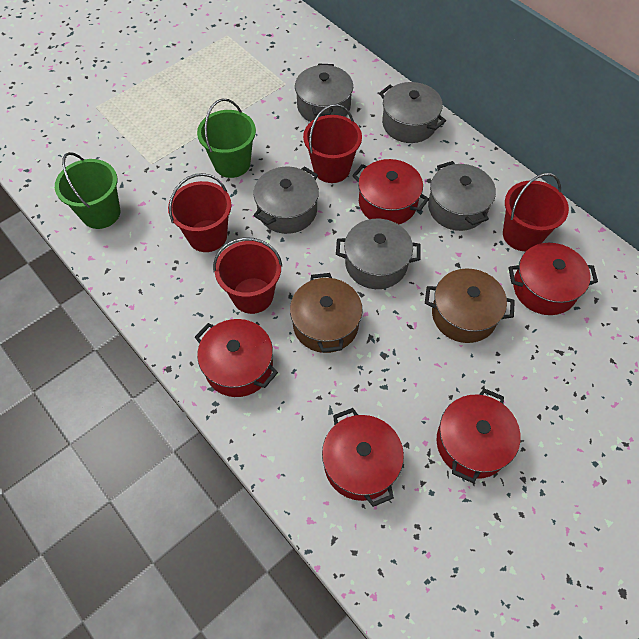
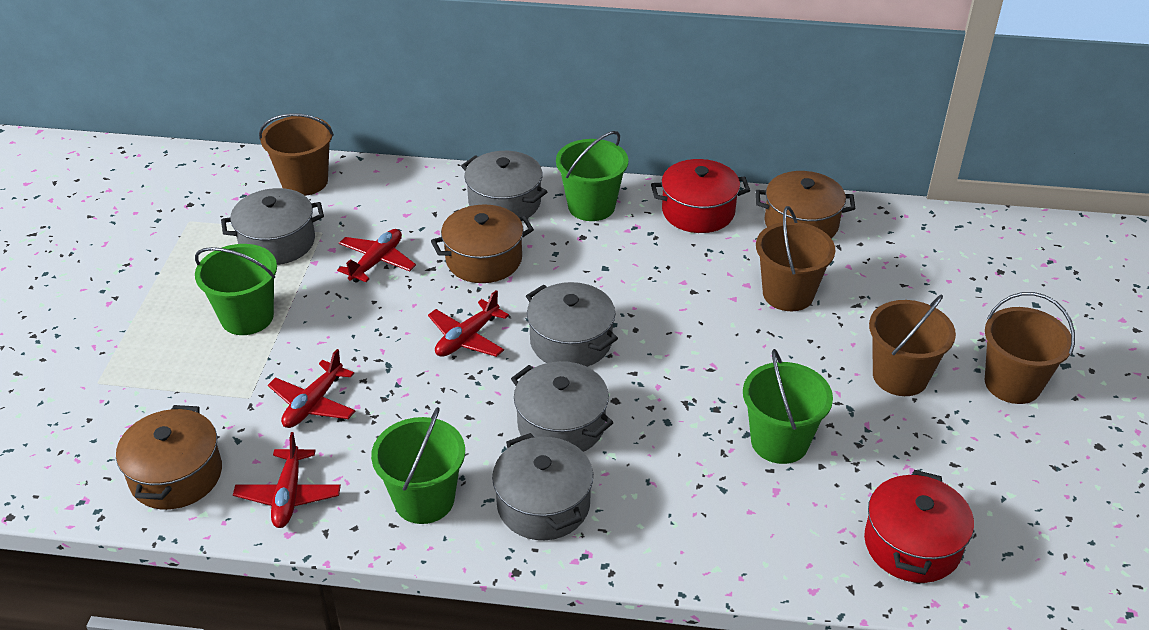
brown bucket: 0 -> 4
brown pot: 2 -> 3
green bucket: 2 -> 4
red bucket: 4 -> 0
red plane: 0 -> 4
red pot: 5 -> 2

